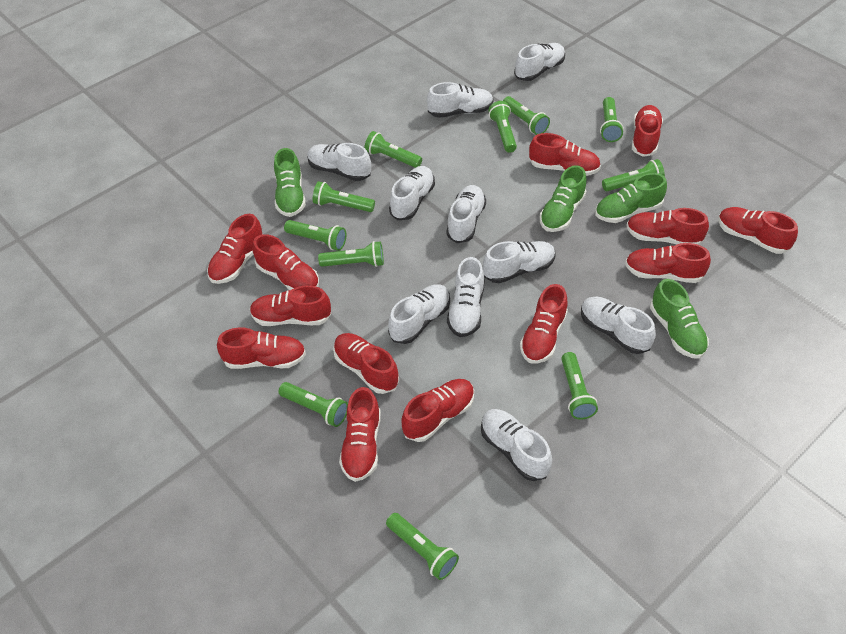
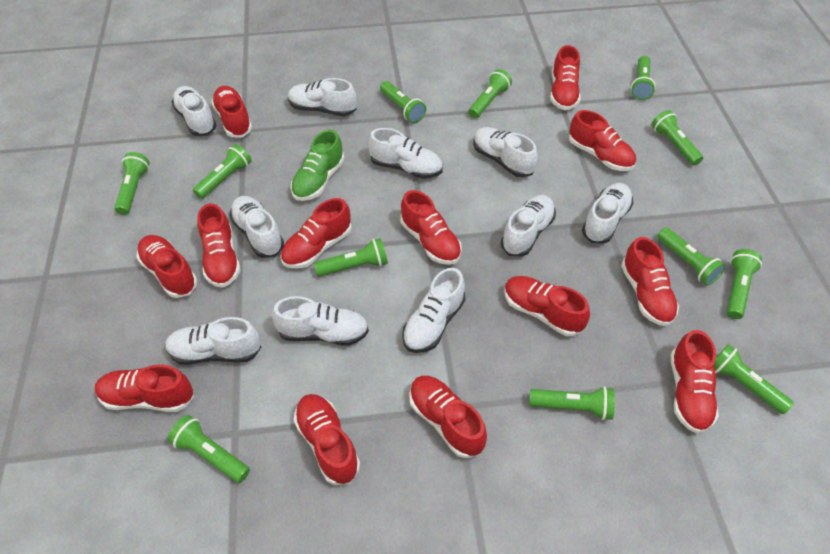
green flashlight: 11 -> 12
green shoe: 4 -> 1

